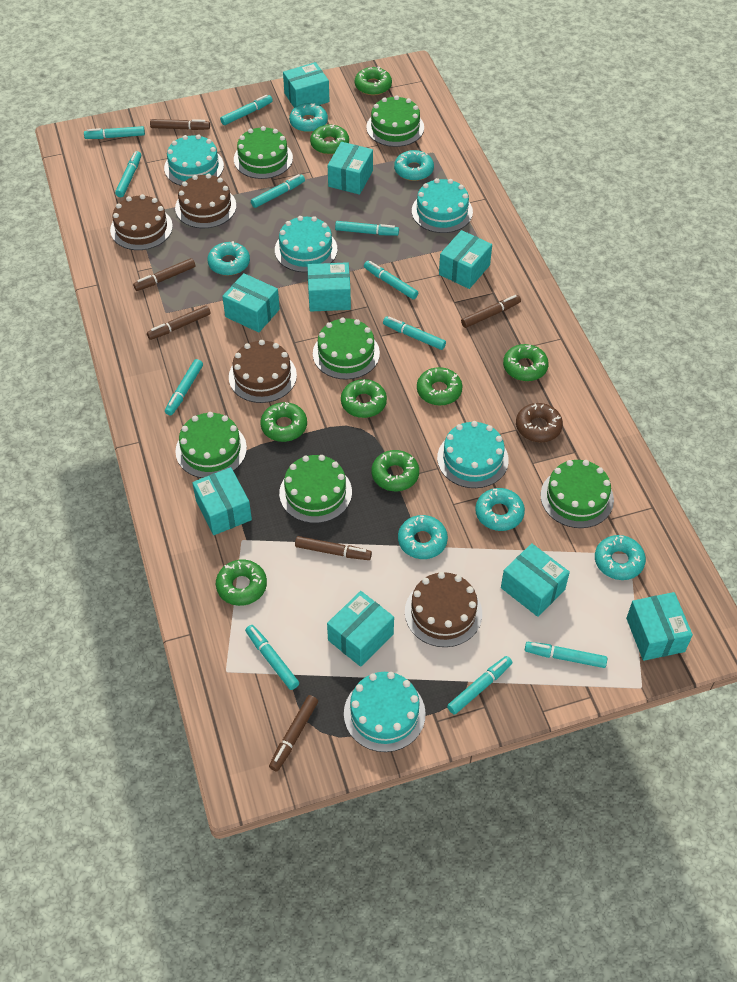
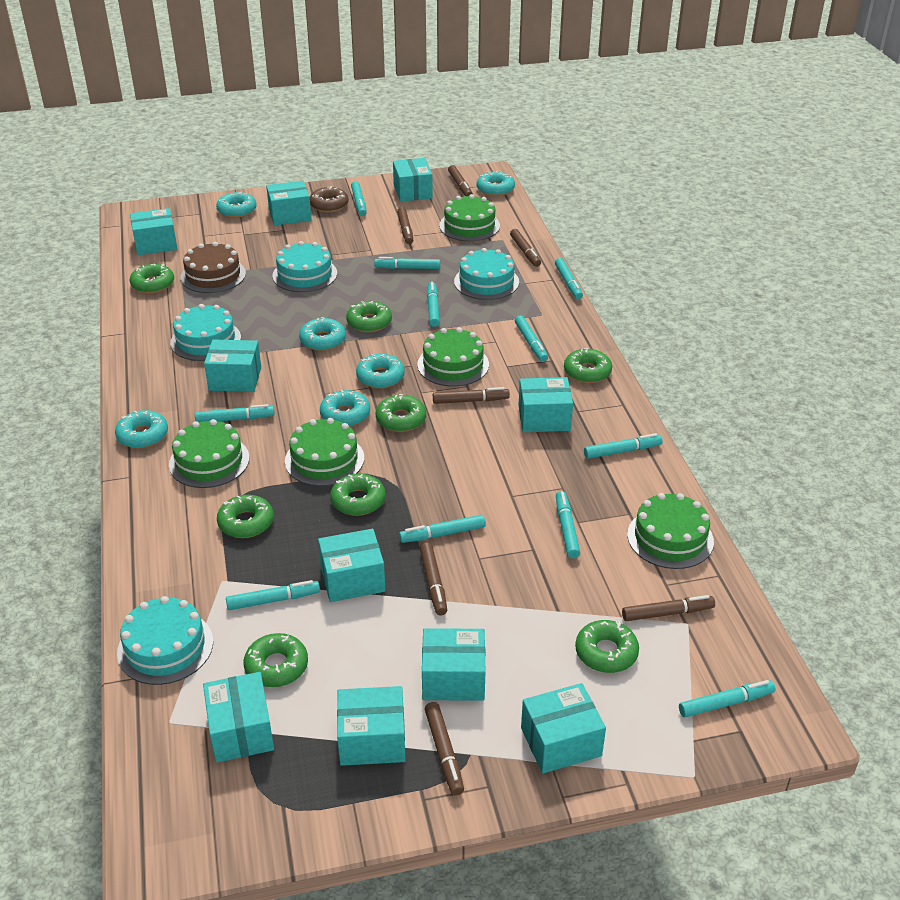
brown cake: 4 -> 1
brown marker: 6 -> 7
green cake: 6 -> 5
turquoise box: 9 -> 10
turquoise cake: 5 -> 4

